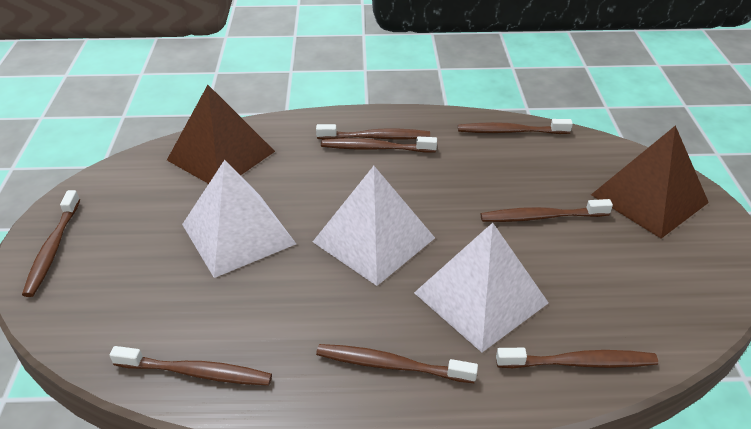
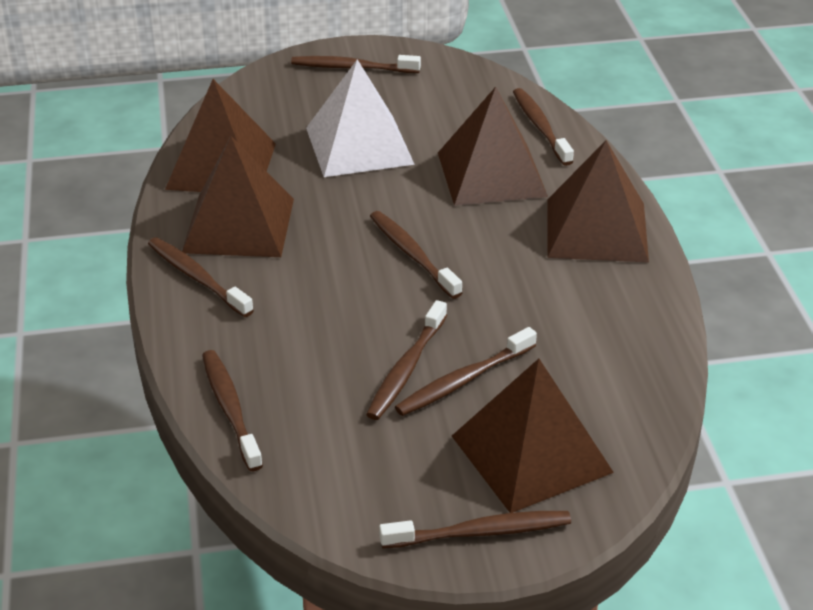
brown pyramid: 2 -> 5
white pyramid: 3 -> 1

